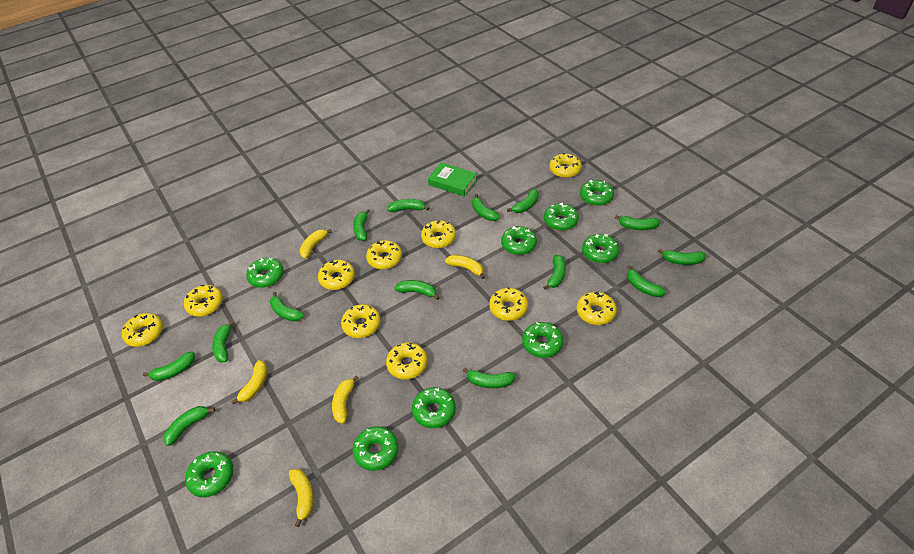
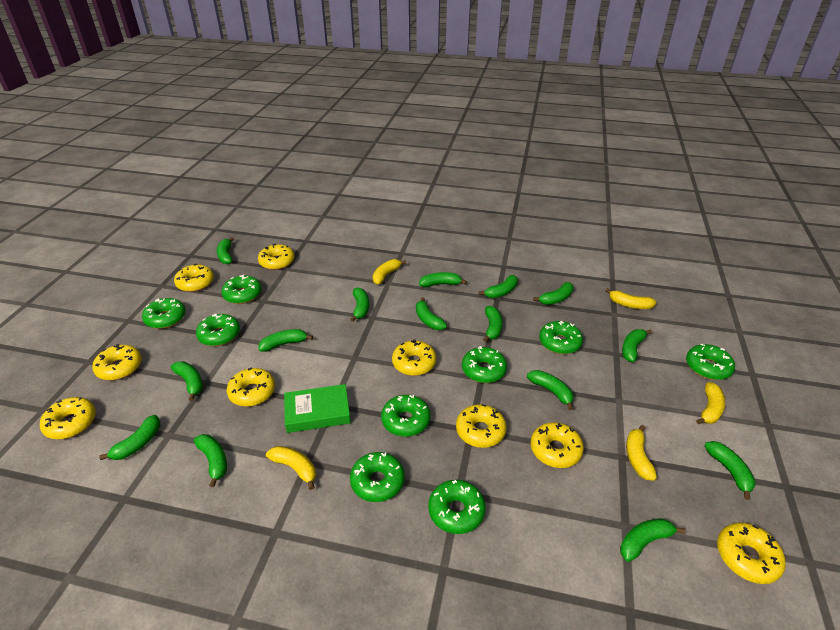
green banana: 14 -> 15
yellow donut: 10 -> 9

